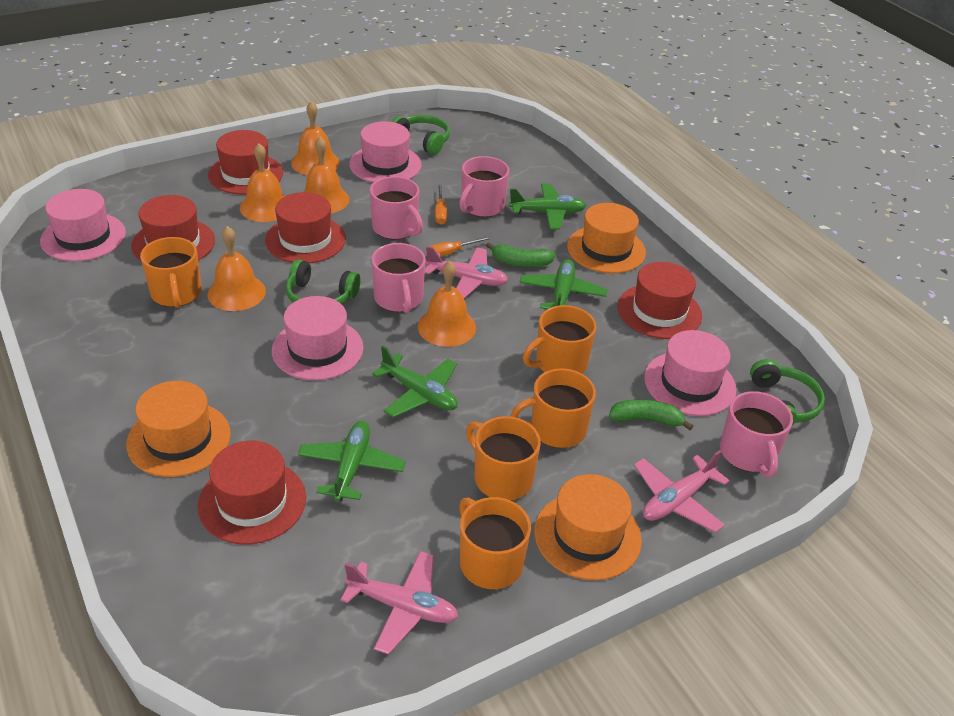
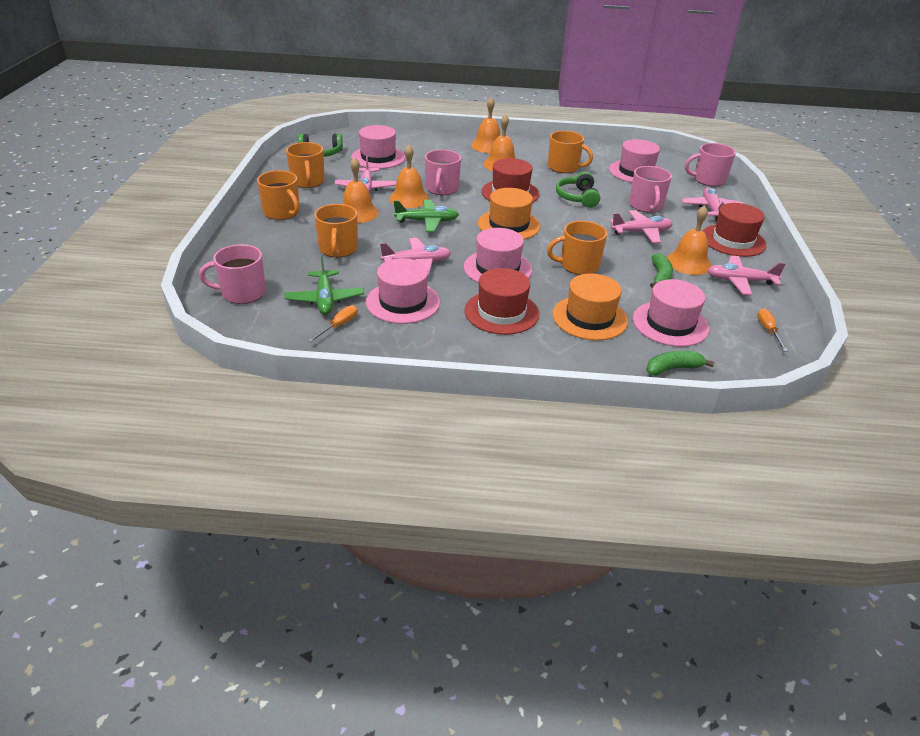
green headphones: 3 -> 2
green plane: 4 -> 2
orange hat: 3 -> 2
pink hat: 4 -> 5
pink plane: 3 -> 5
red hat: 5 -> 3

